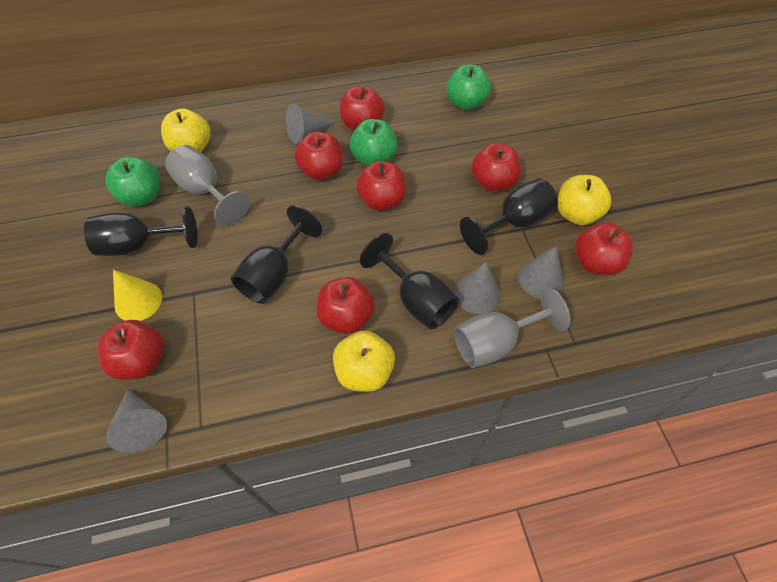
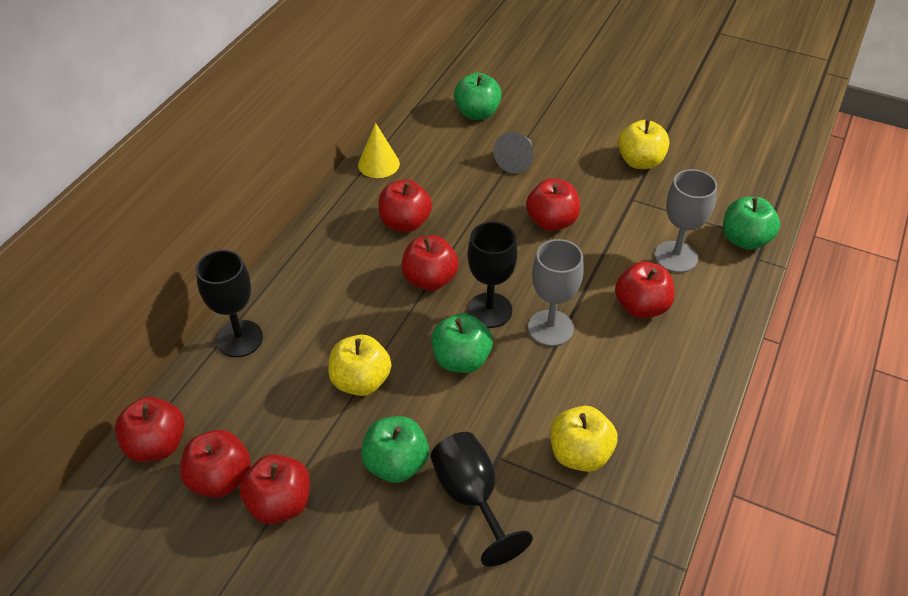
black goblet: 4 -> 3
green apple: 3 -> 4
grey cone: 4 -> 1

